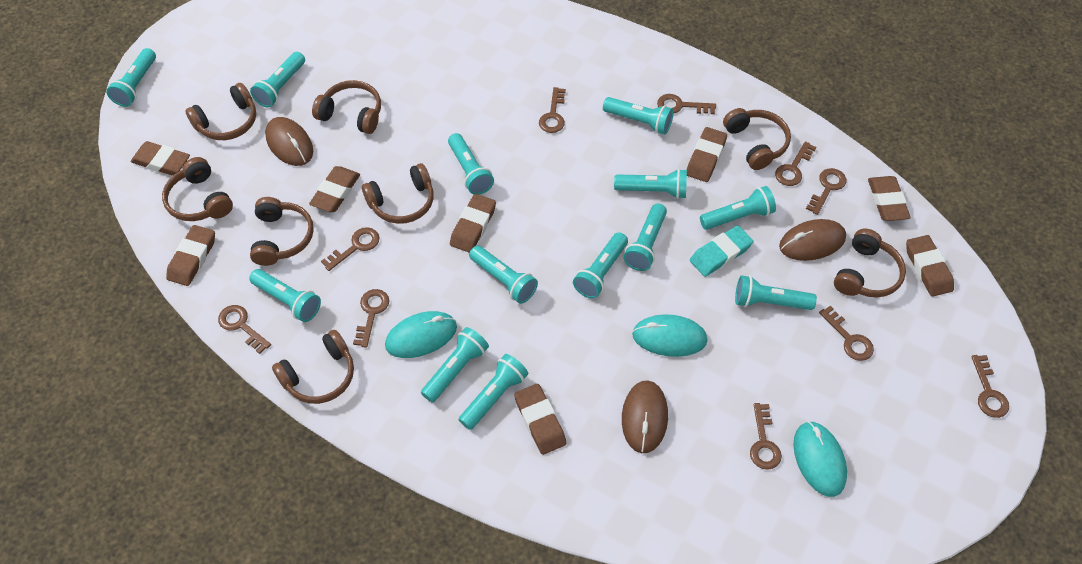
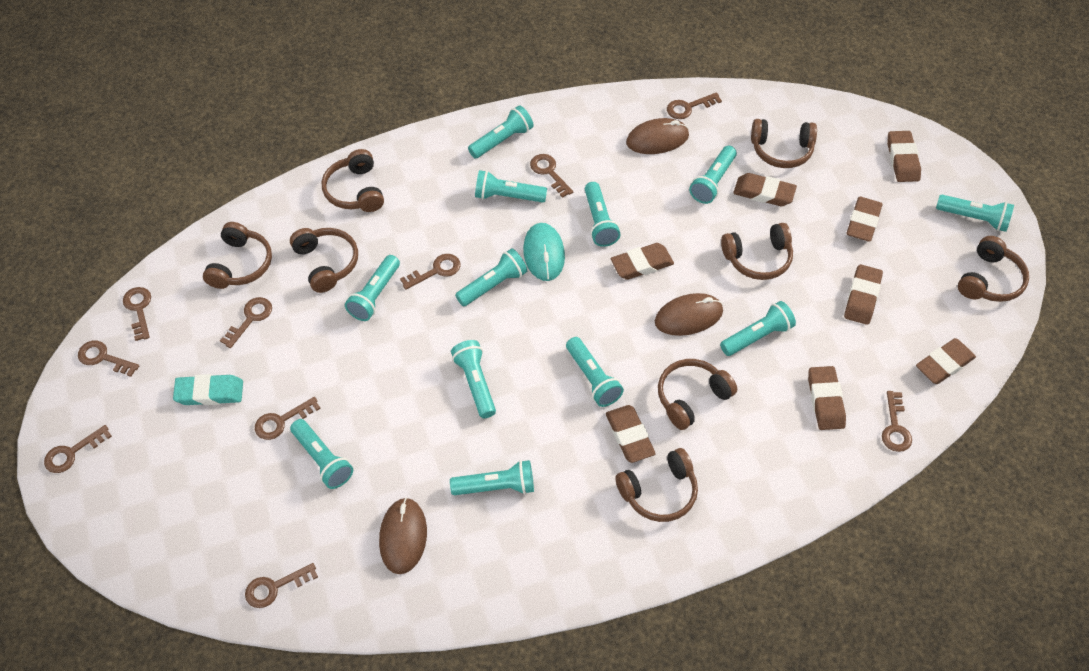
turquoise flashlight: 13 -> 12
turquoise mouse: 3 -> 1

